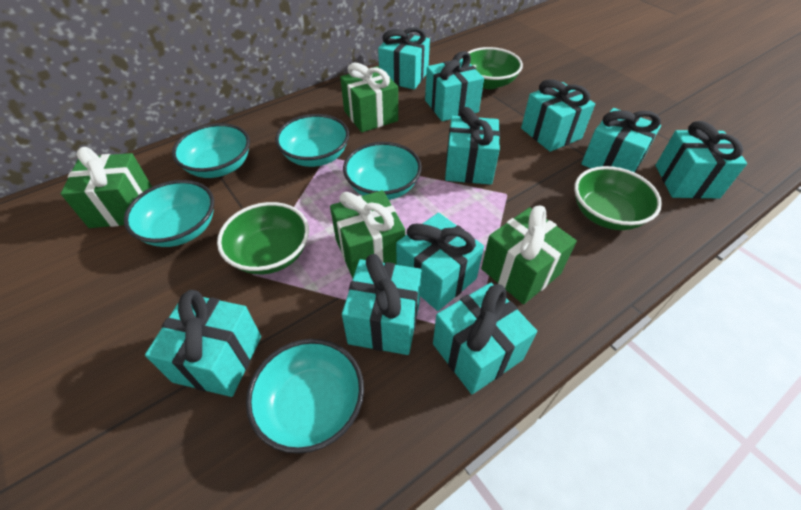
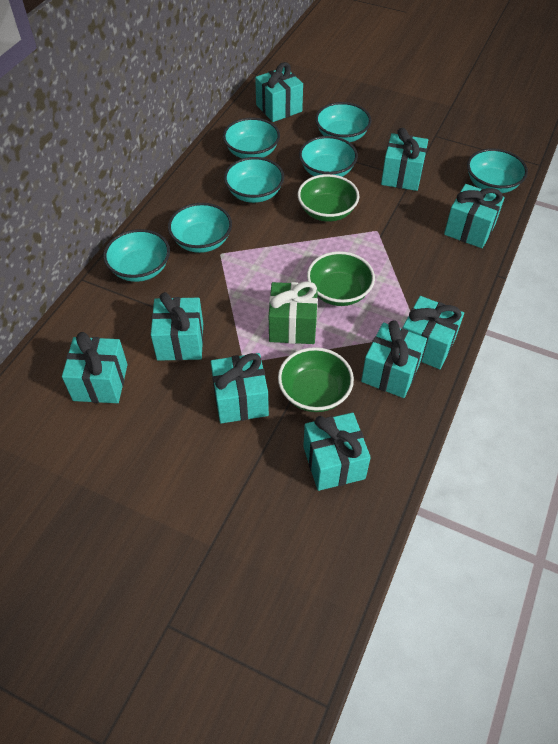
green gift: 4 -> 1
turquoise bowl: 5 -> 7
turquoise gift: 10 -> 9

